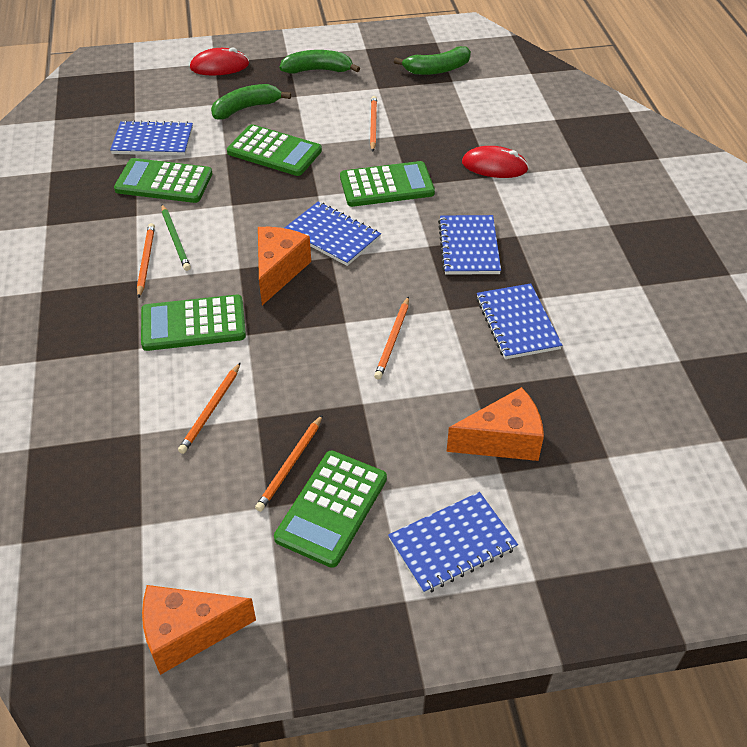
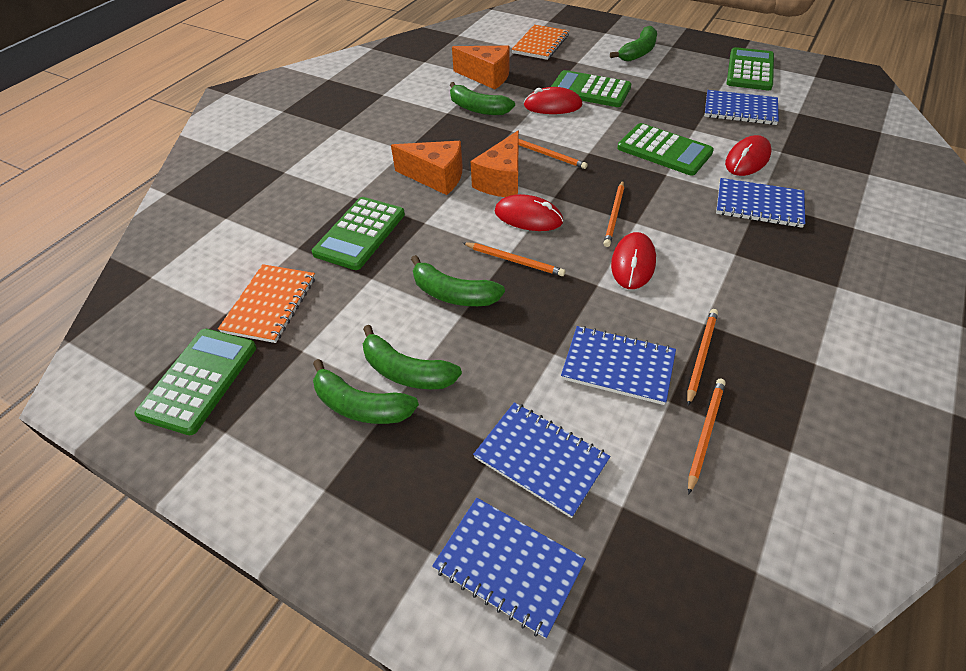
green banana: 3 -> 5
green pencil: 1 -> 0
orange notebook: 0 -> 2
red mouse: 2 -> 4

